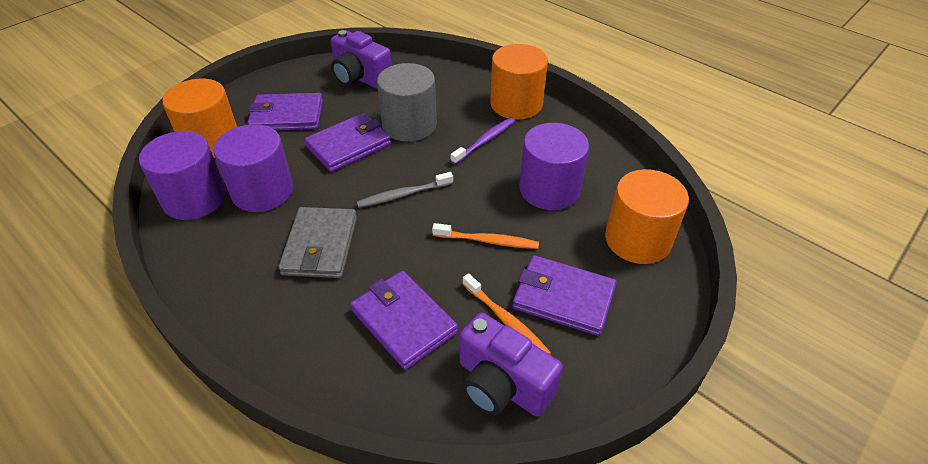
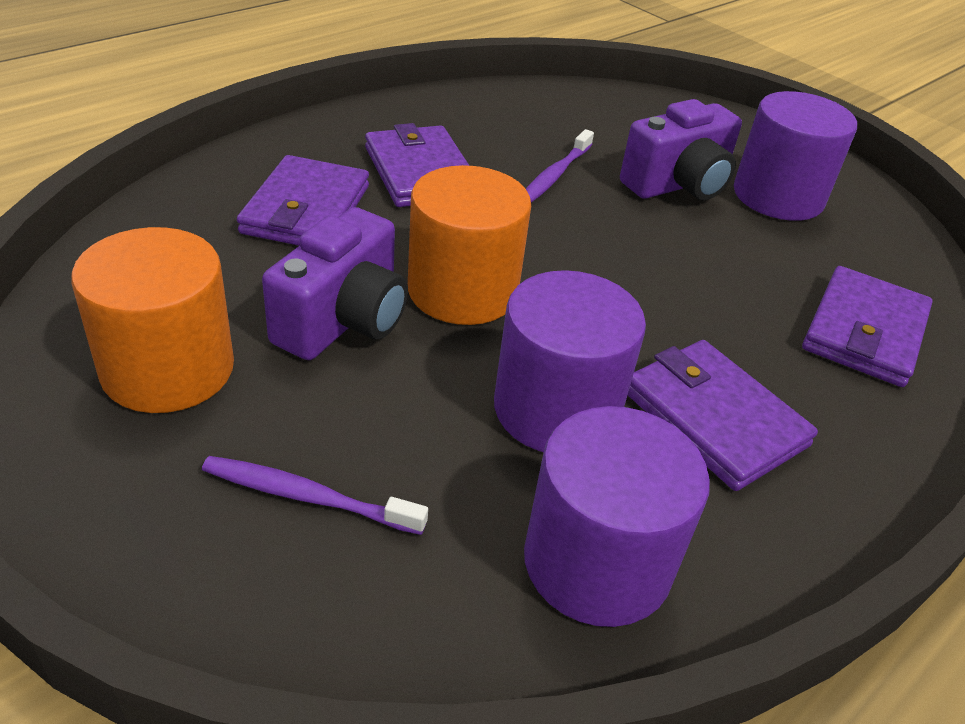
grey cylinder: 1 -> 0
grey toothbrush: 1 -> 0
grey wallet: 1 -> 0
orange cylinder: 3 -> 2
orange toothbrush: 2 -> 0
purple toothbrush: 1 -> 2

